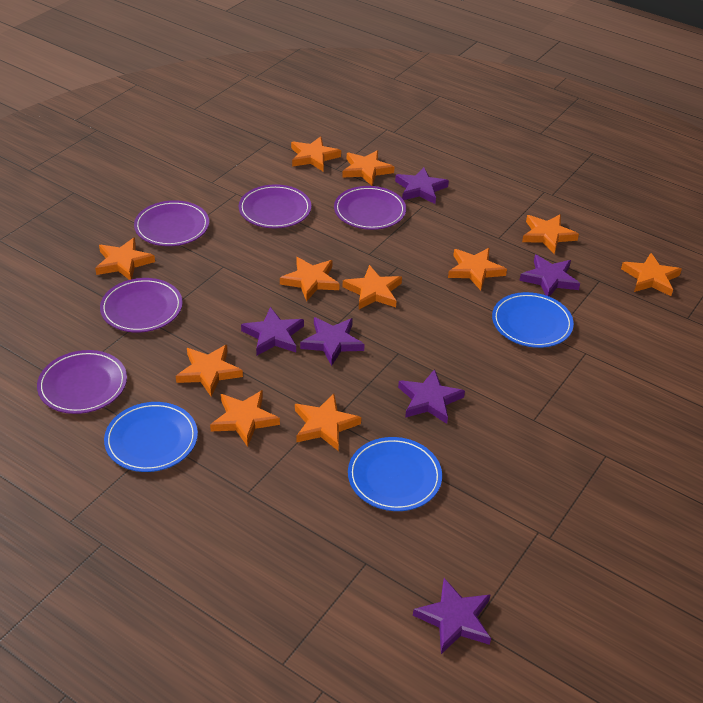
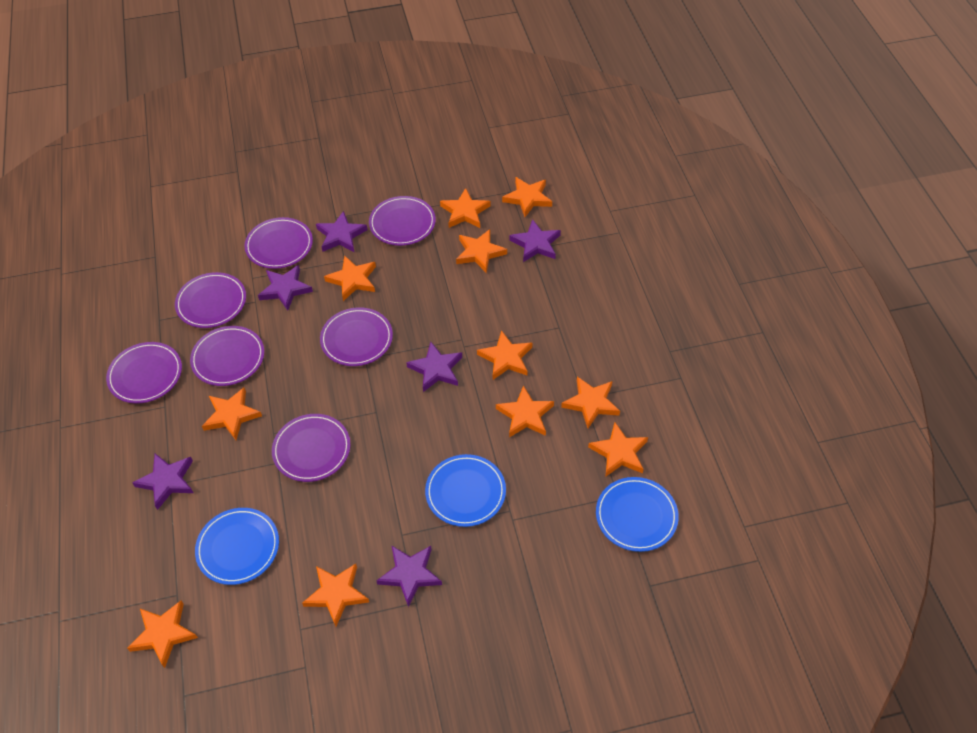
purple plate: 5 -> 7

